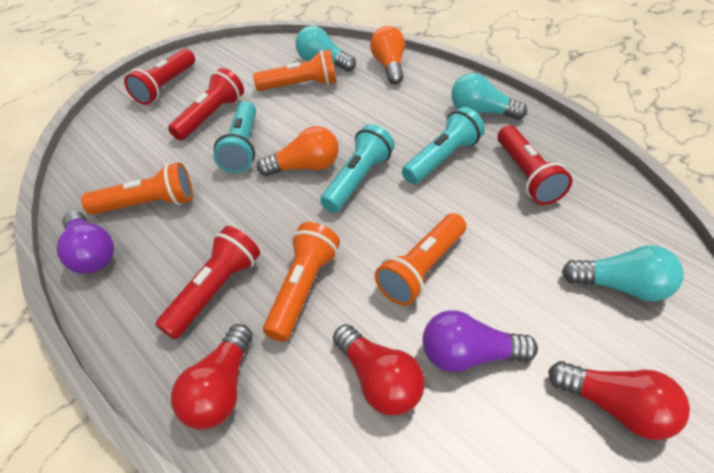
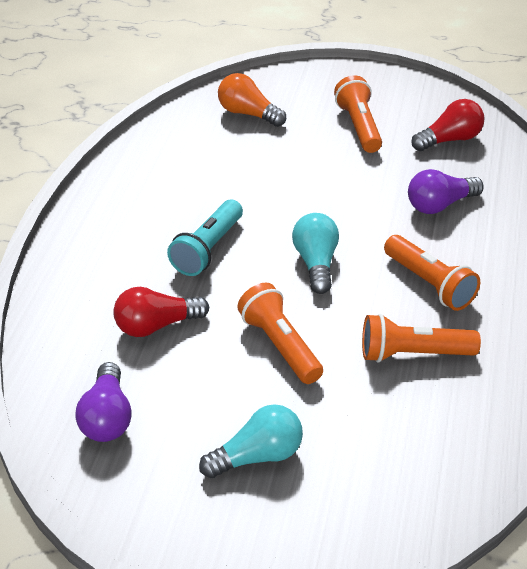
orange light bulb: 2 -> 1
red flashlight: 4 -> 0
red light bulb: 3 -> 2
turquoise flashlight: 3 -> 1
turquoise light bulb: 3 -> 2

